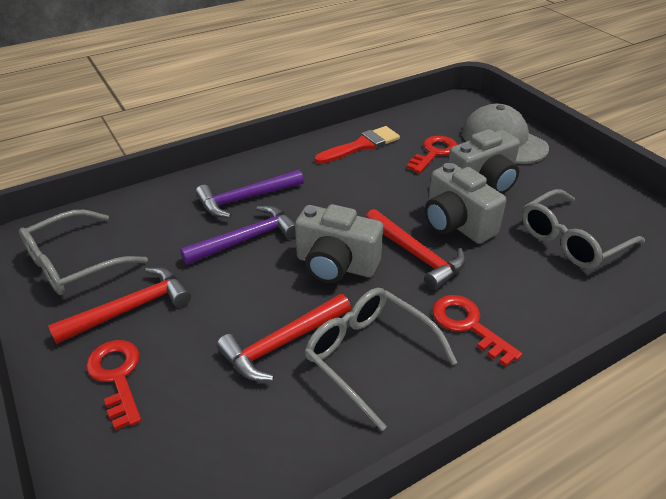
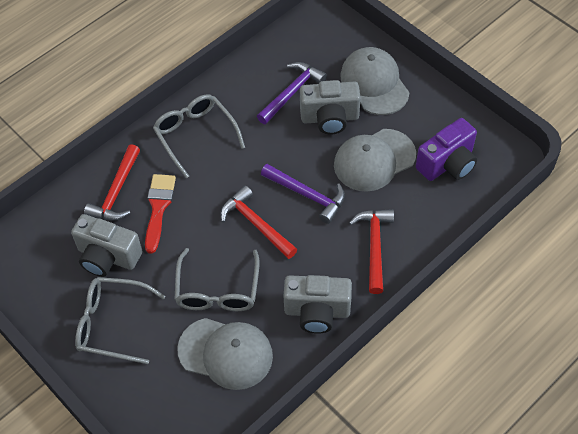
grey cap: 1 -> 3
purple camera: 0 -> 1
red key: 3 -> 0

